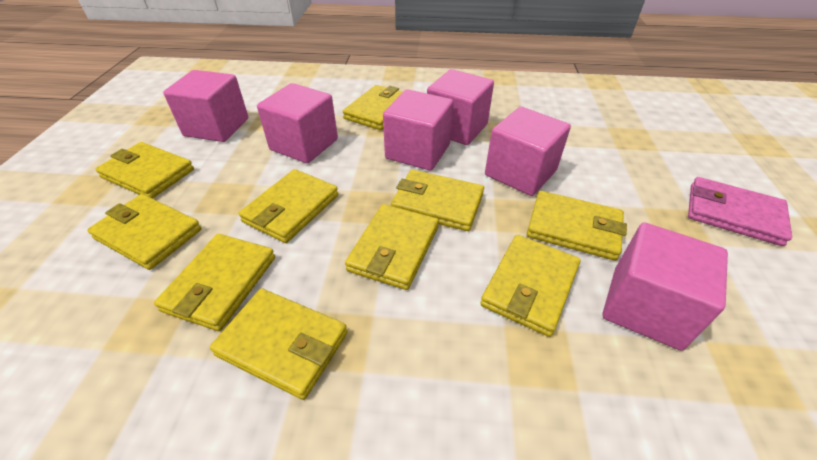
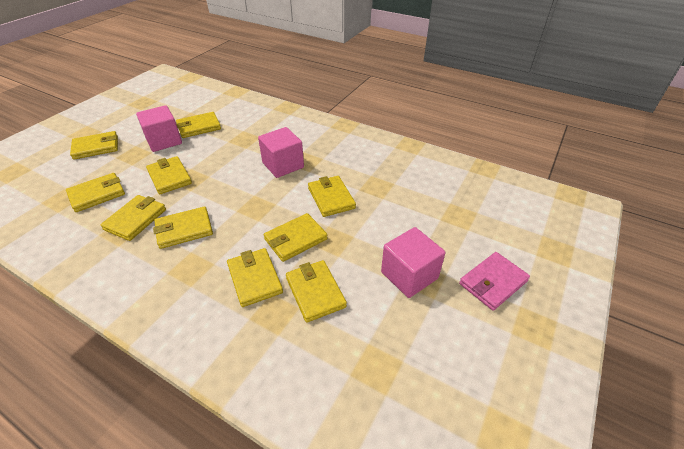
pink cube: 6 -> 3

